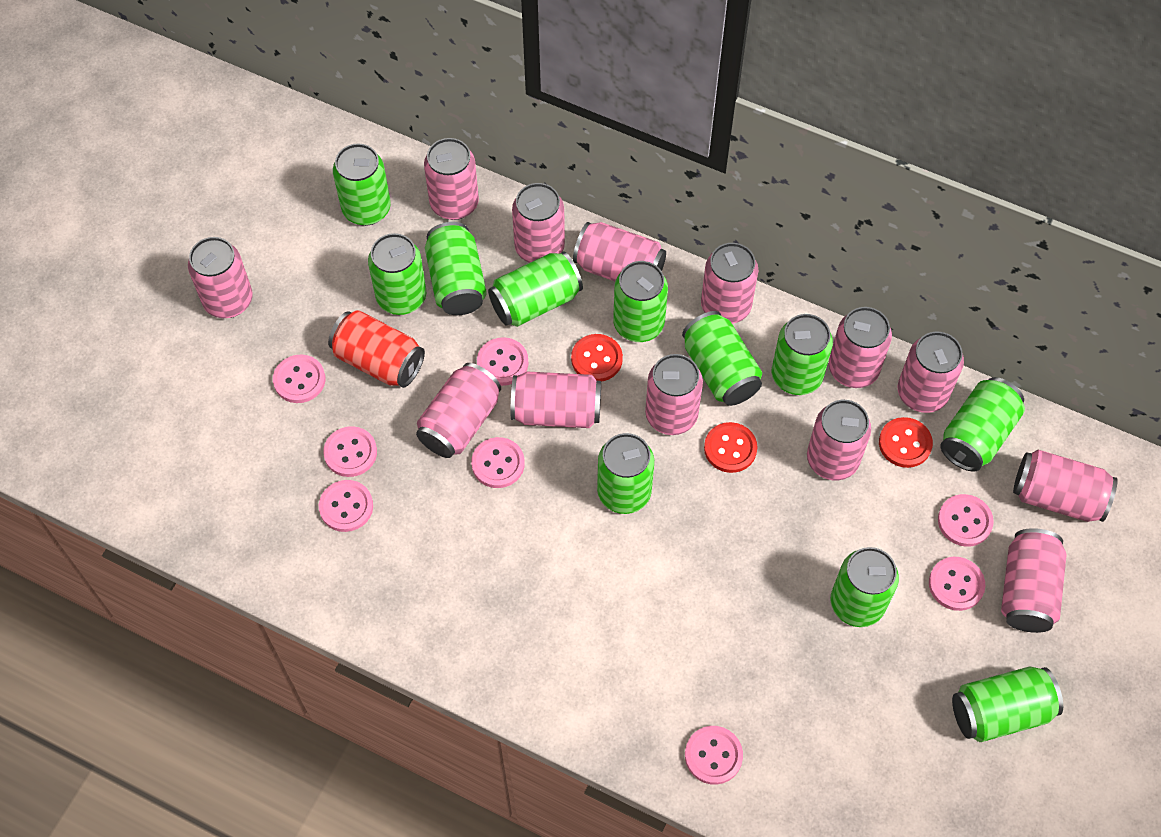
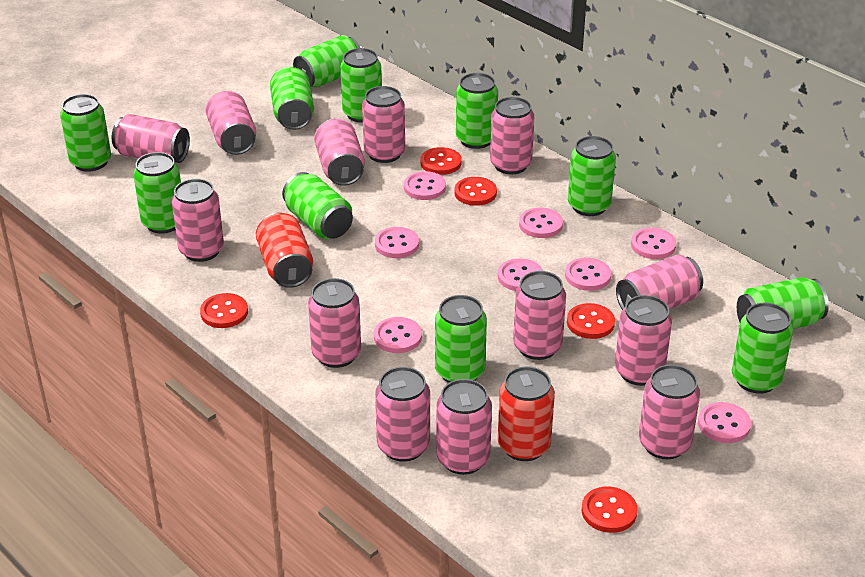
red button: 3 -> 5
red can: 1 -> 2

